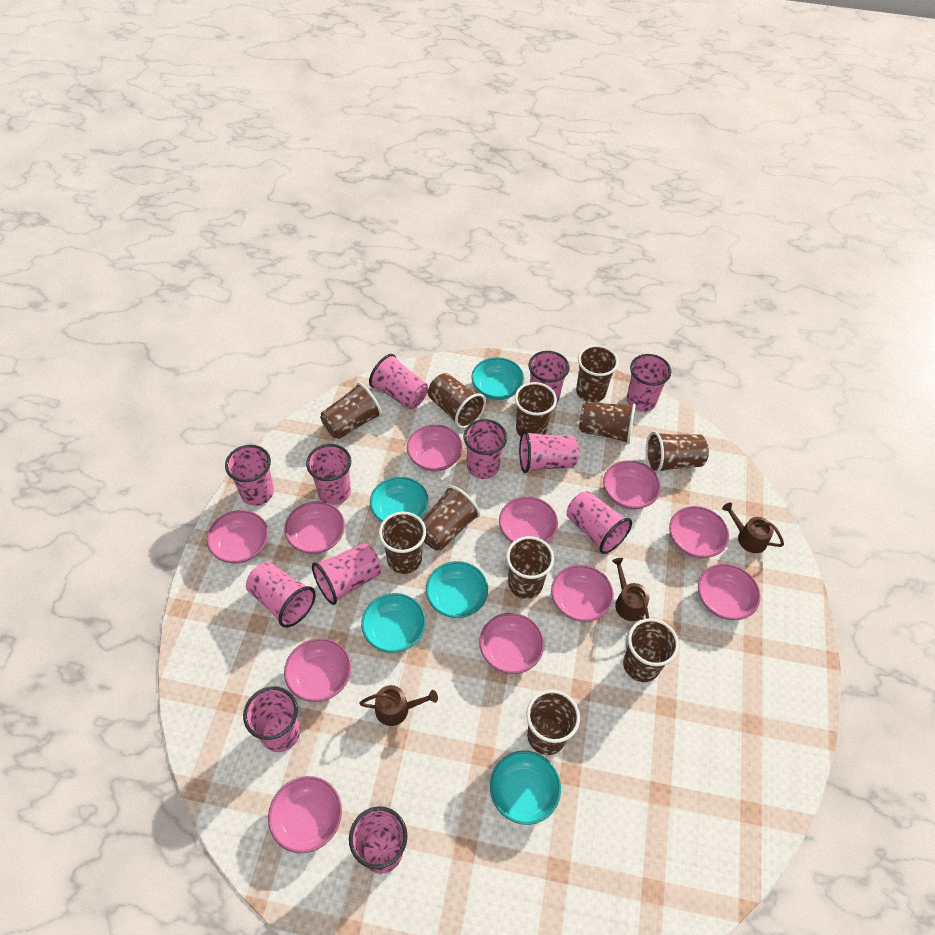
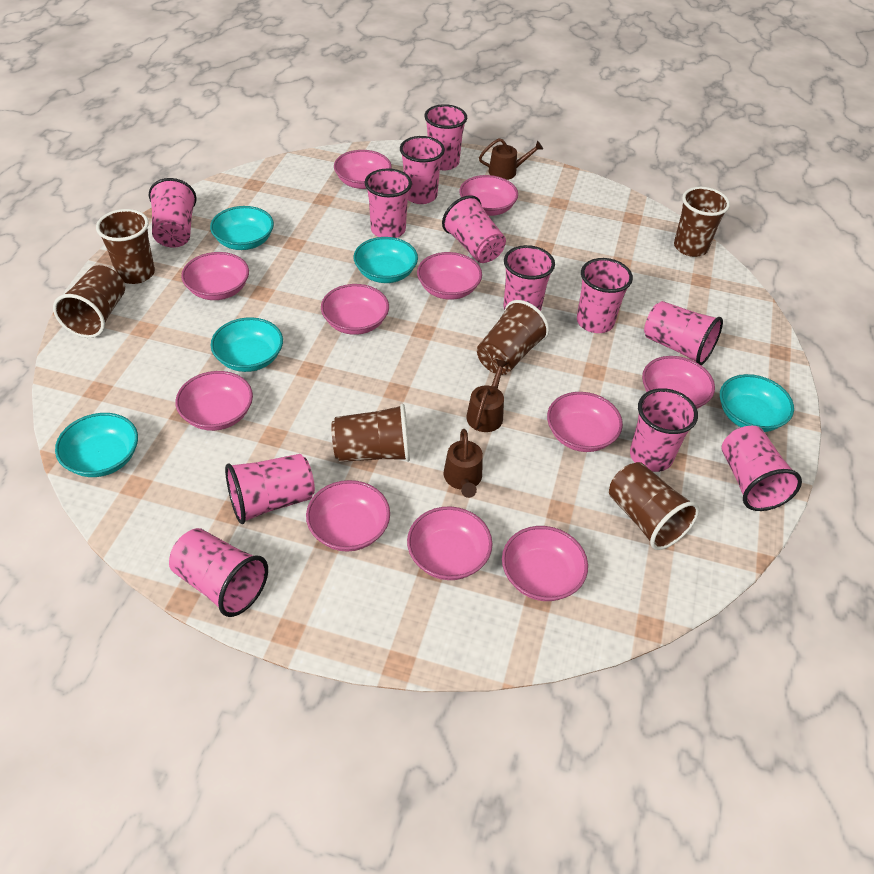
brown cup: 11 -> 6

